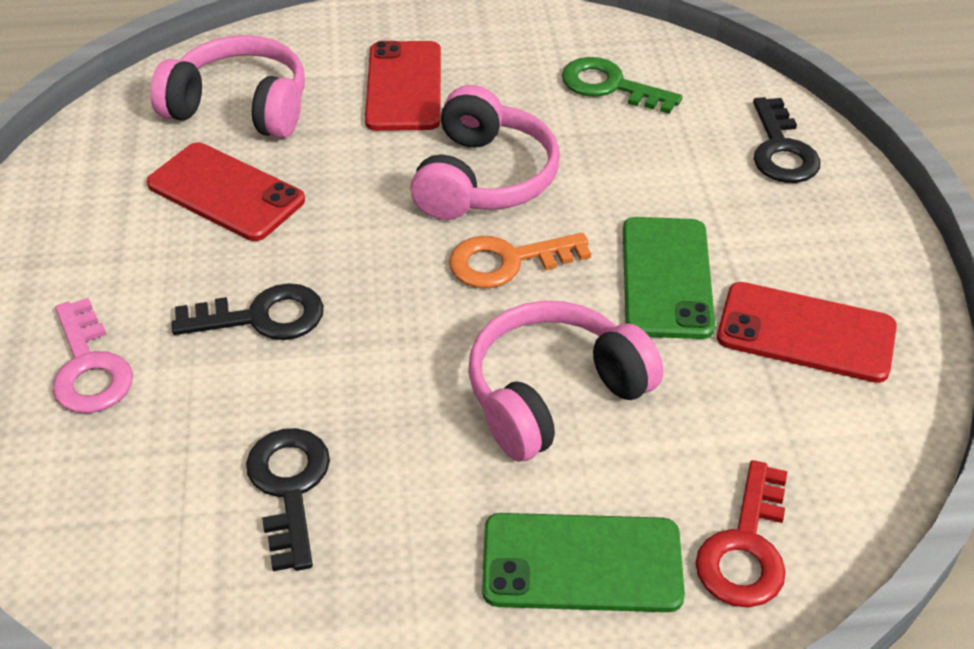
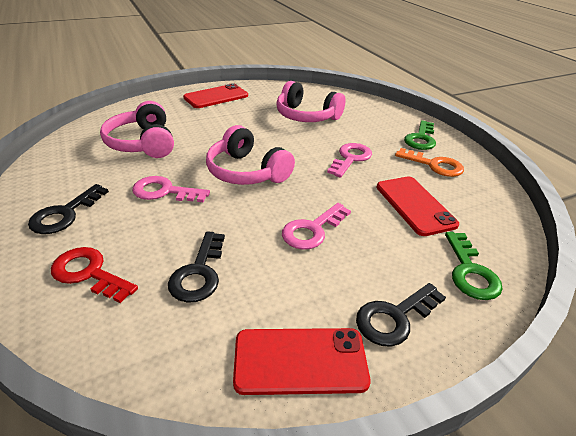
green key: 1 -> 2
green phone: 2 -> 0
pink key: 1 -> 3

